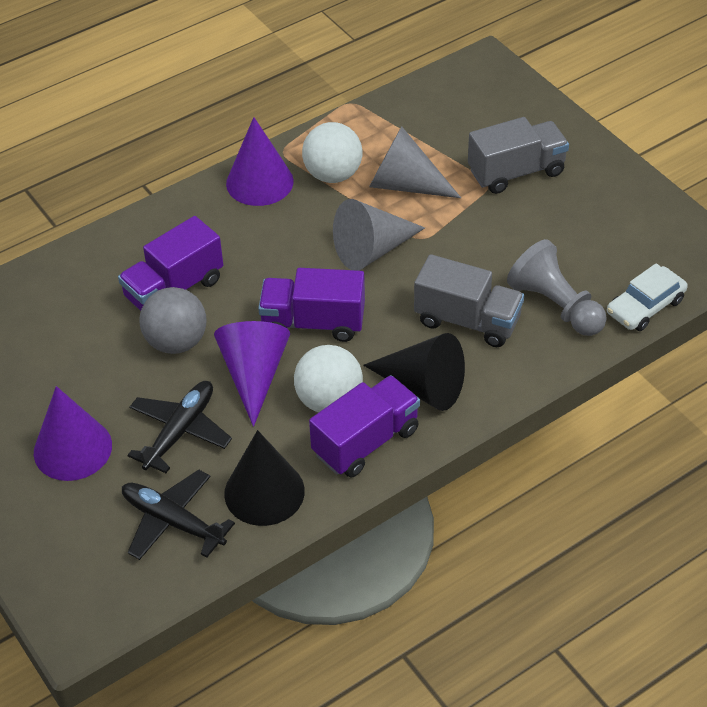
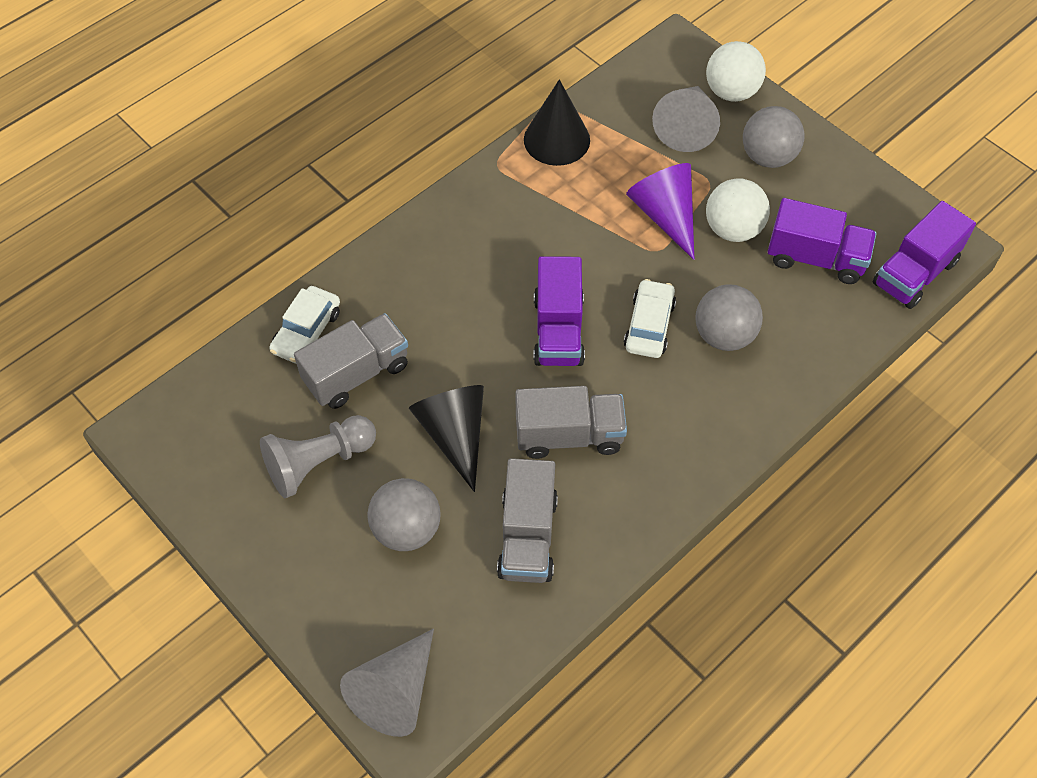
black plane: 2 -> 0
grey ball: 1 -> 3
grey truck: 2 -> 3
purple cone: 3 -> 1
white car: 1 -> 2

